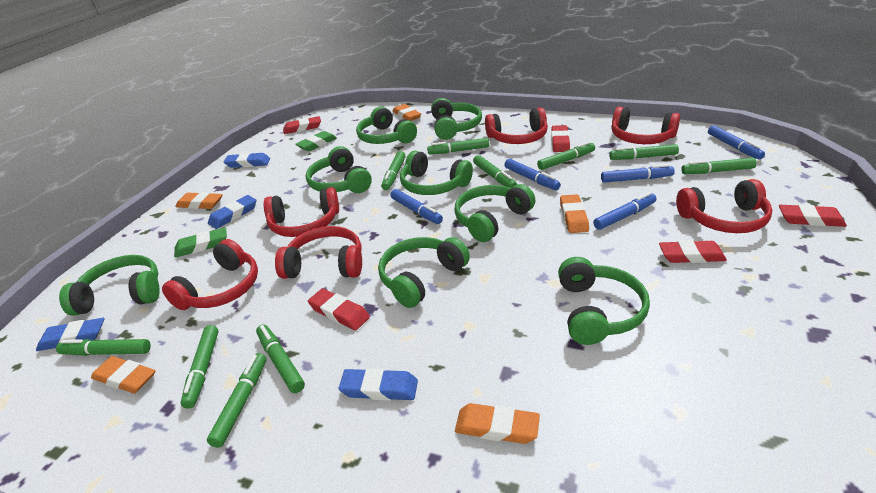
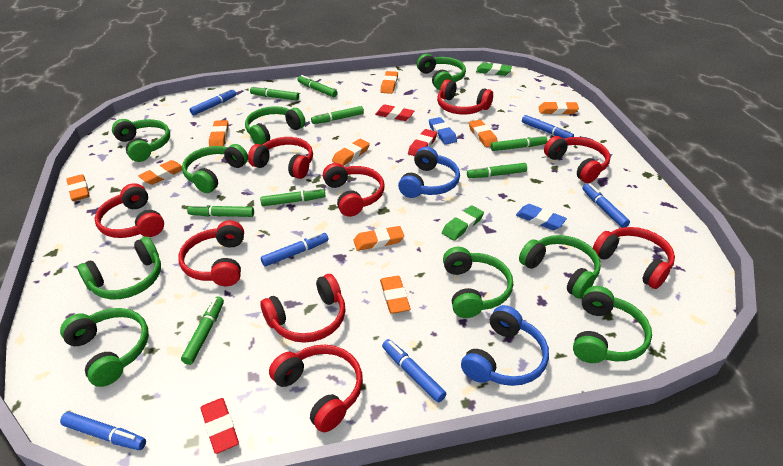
blue eraser: 4 -> 2
blue headphones: 0 -> 2
blue marker: 5 -> 6
green headphones: 8 -> 9
green marker: 10 -> 8
orange eraser: 5 -> 9
red eraser: 5 -> 3
red headphones: 6 -> 9

